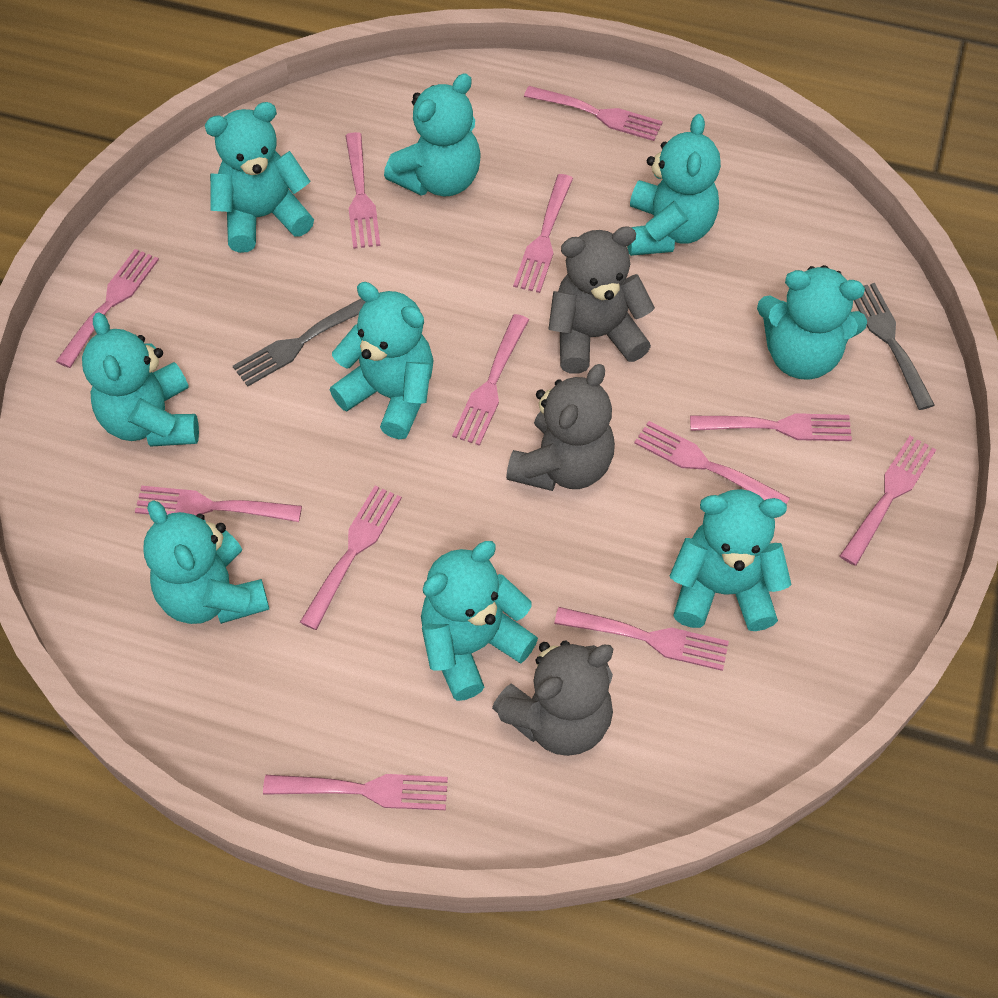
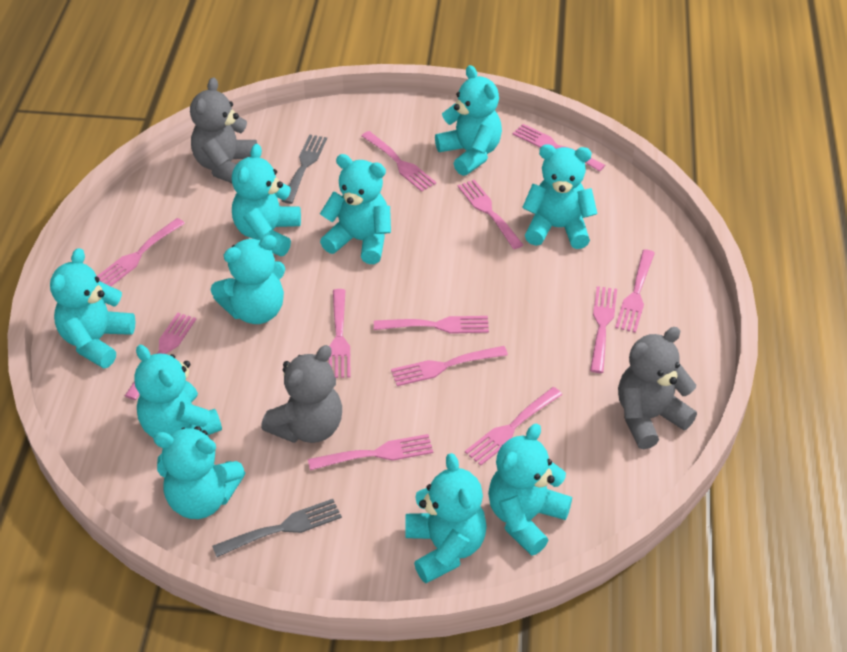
turquoise teddy bear: 9 -> 10

